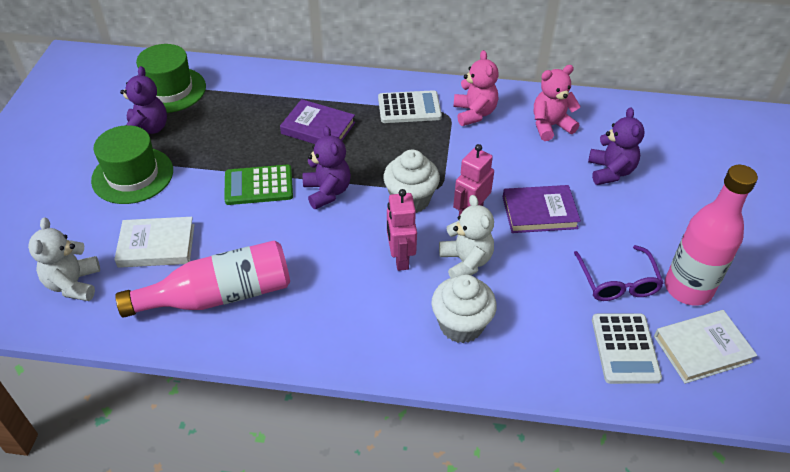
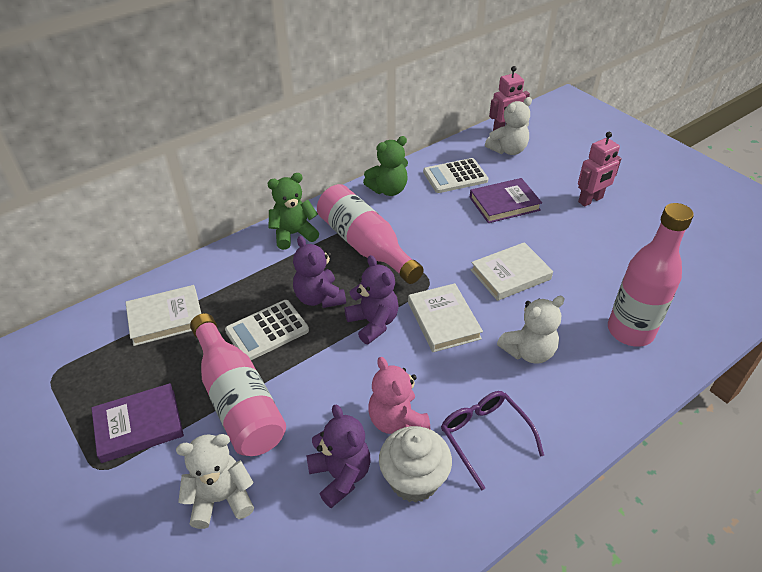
green calculator: 1 -> 0
green hat: 2 -> 0
green teddy bear: 0 -> 2
pink bottle: 2 -> 3
pink teddy bear: 2 -> 1
white book: 2 -> 3
white cupcake: 2 -> 1
white teddy bear: 2 -> 3

